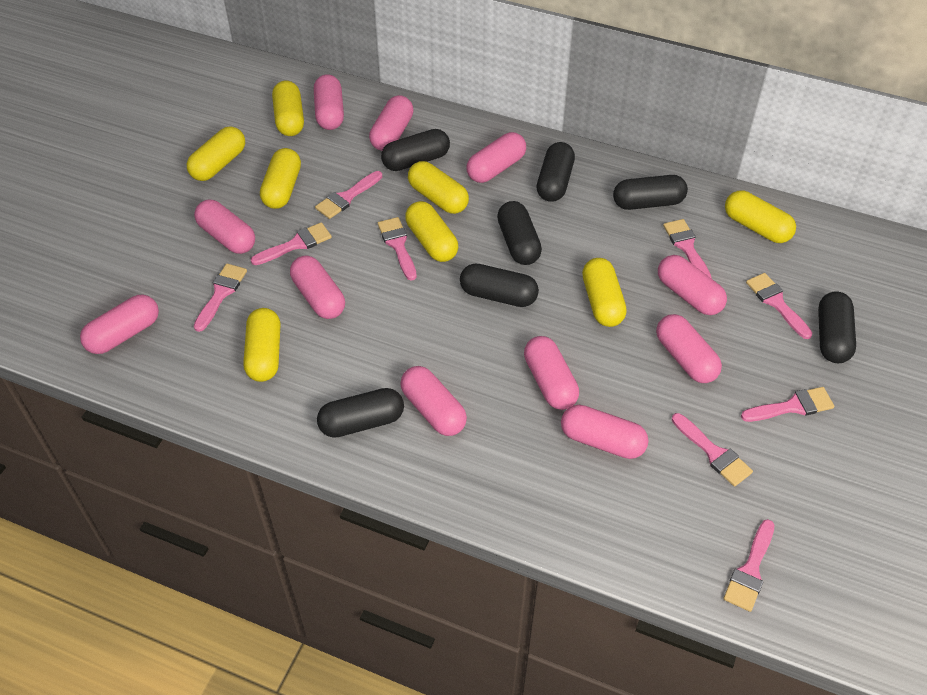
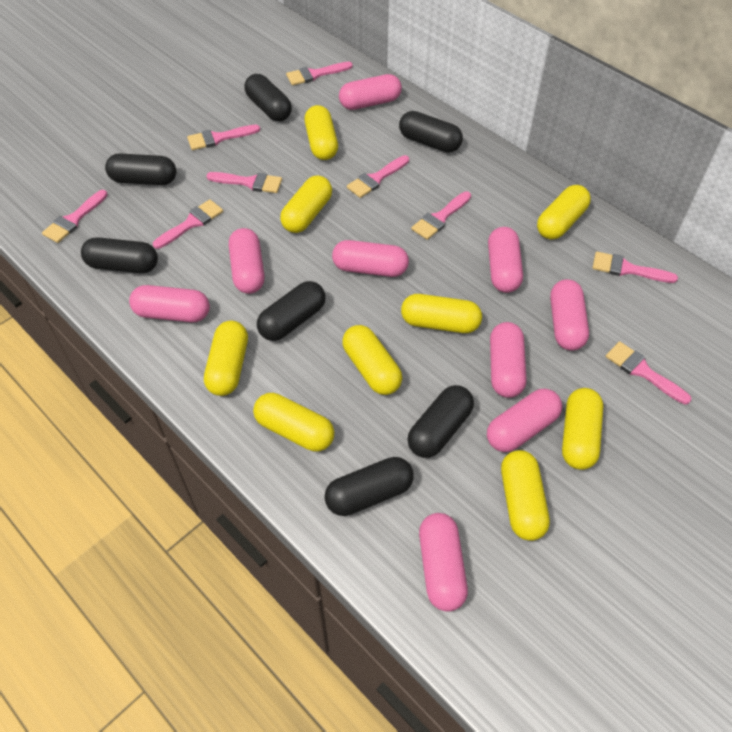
pink capsule: 11 -> 9
yellow capsule: 8 -> 9

